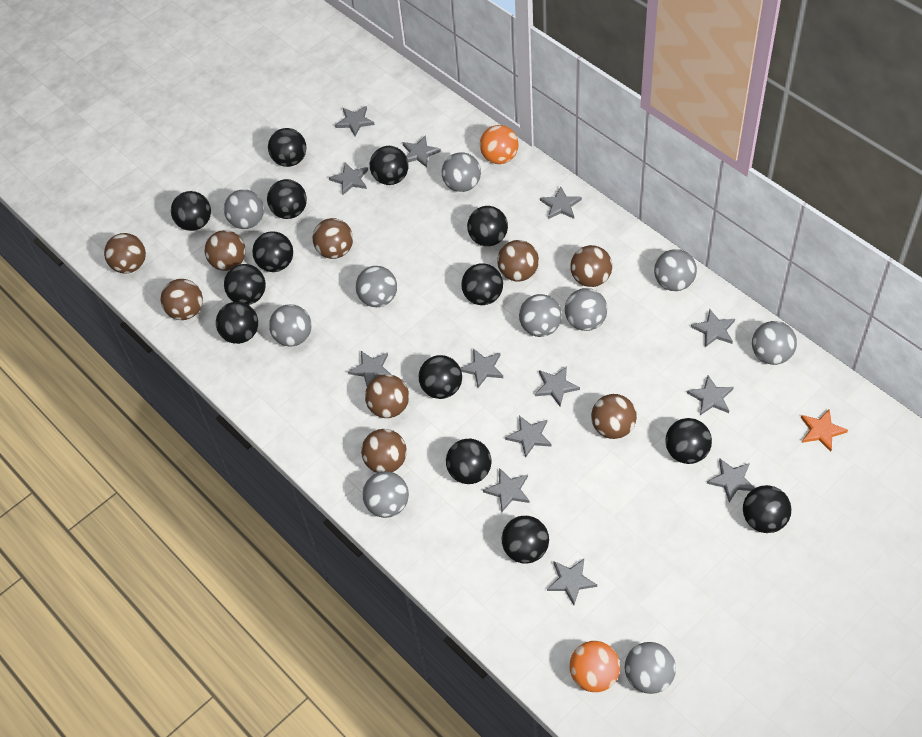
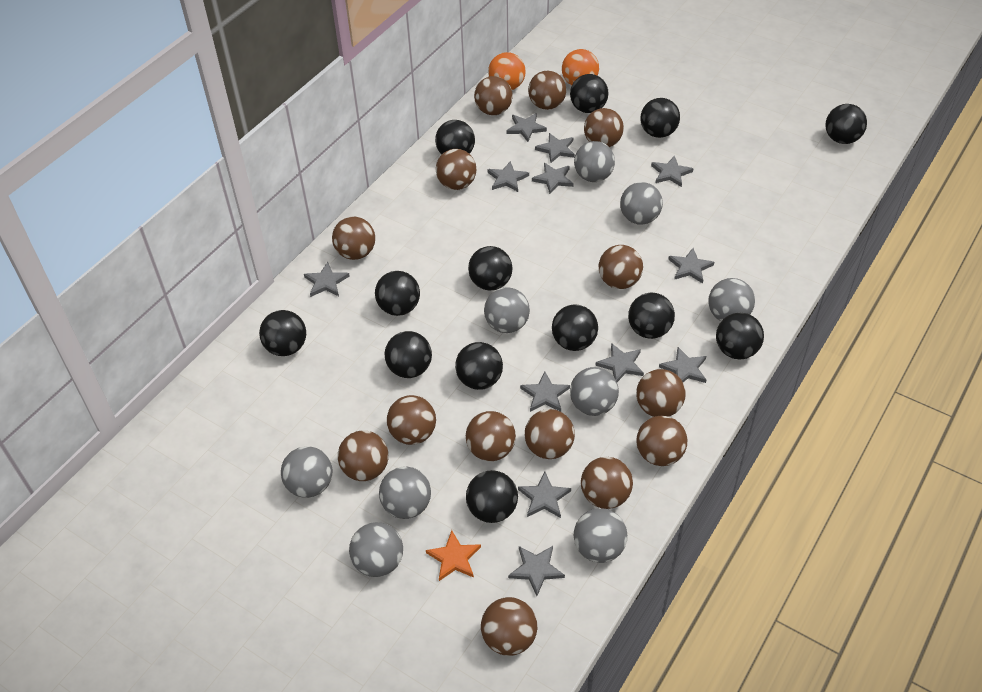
black ball: 14 -> 13
brown ball: 9 -> 14
grey ball: 10 -> 9
grey star: 13 -> 12

